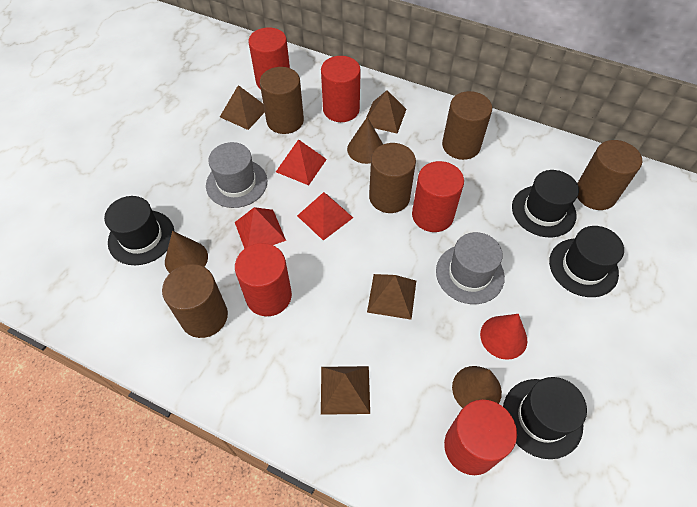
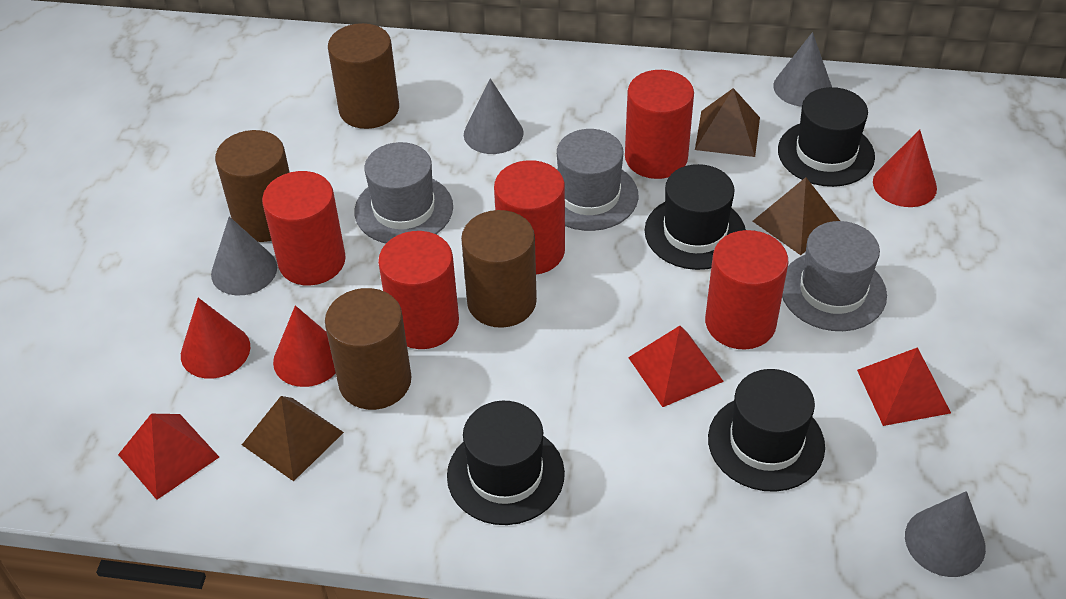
brown cone: 3 -> 0
brown cylinder: 5 -> 4
brown pyramid: 4 -> 3
grey cone: 0 -> 4
grey hat: 2 -> 3
red cone: 1 -> 3

